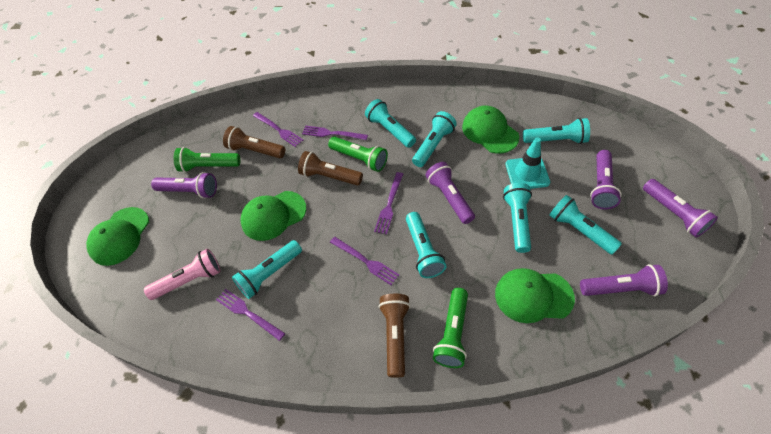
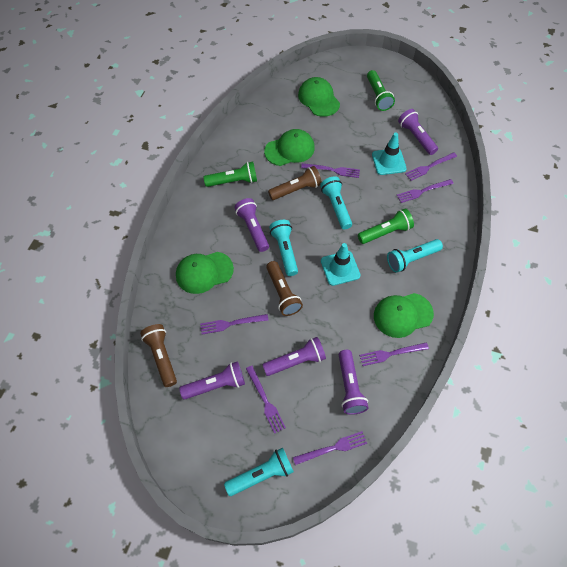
pink flashlight: 1 -> 0
purple fork: 5 -> 7
turquoise flashlight: 7 -> 4
turquoise traffic cone: 1 -> 2

